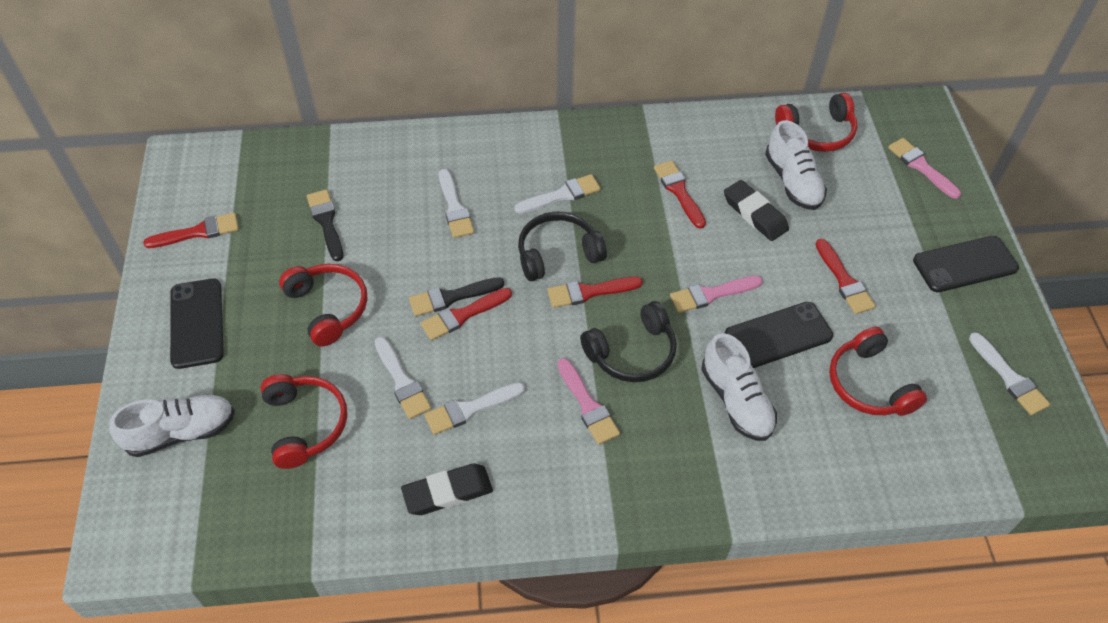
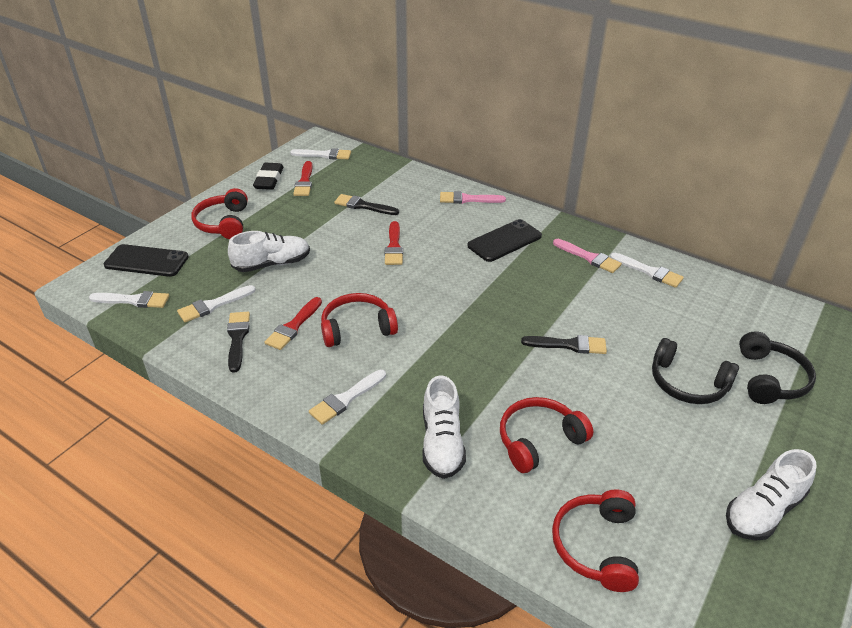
black brush: 2 -> 3
black eraser: 2 -> 1
black phone: 3 -> 2
pink brush: 3 -> 2
red brush: 5 -> 3

